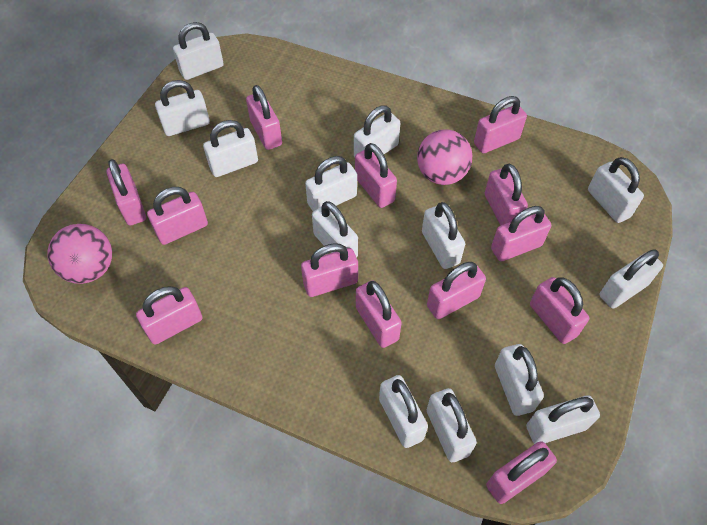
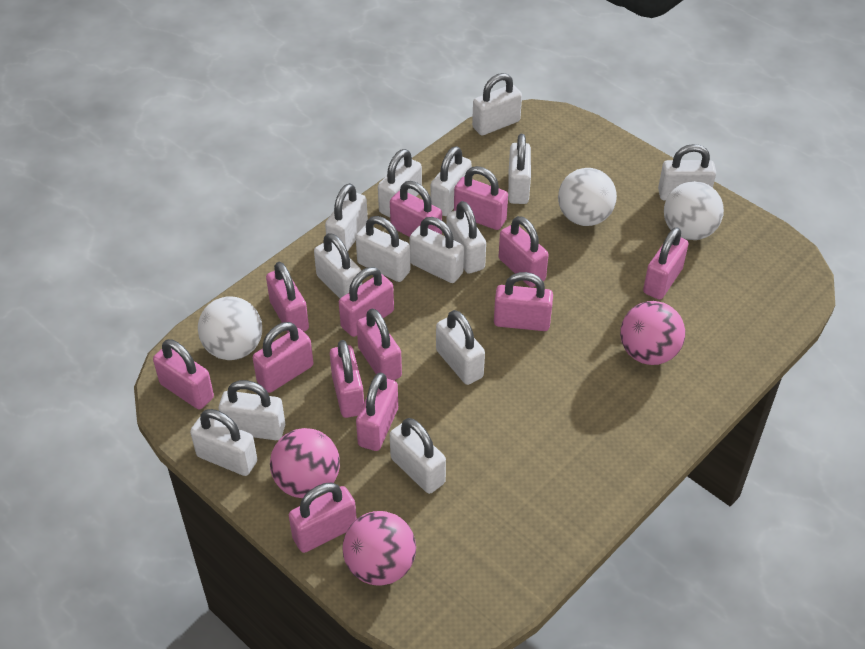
pink ball: 2 -> 3
white ball: 0 -> 3
white padlock: 13 -> 14

